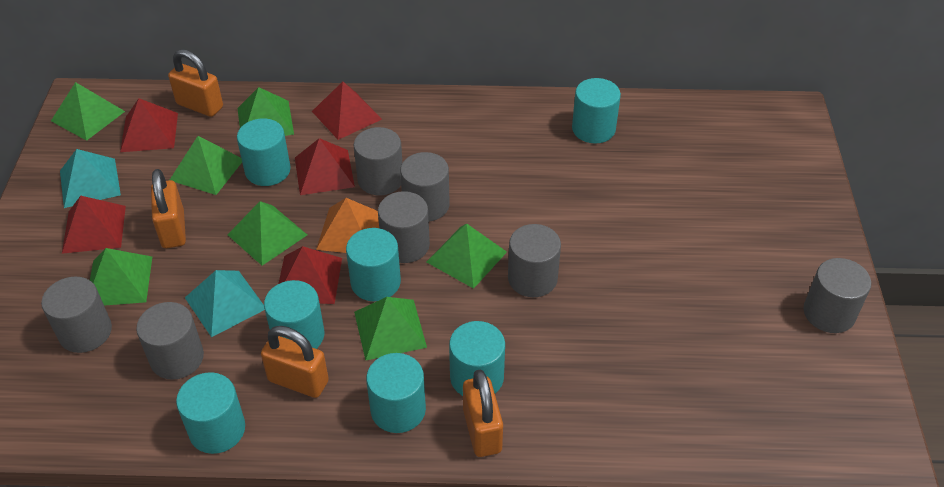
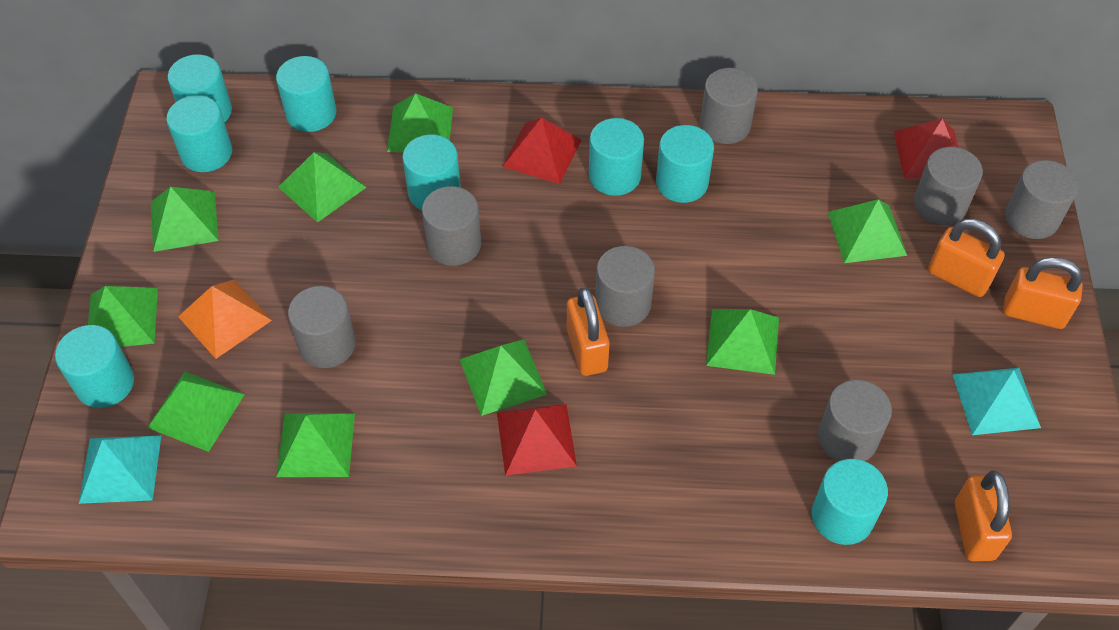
green pyramid: 7 -> 9
red pyramid: 5 -> 3
turquoise cylinder: 7 -> 8

